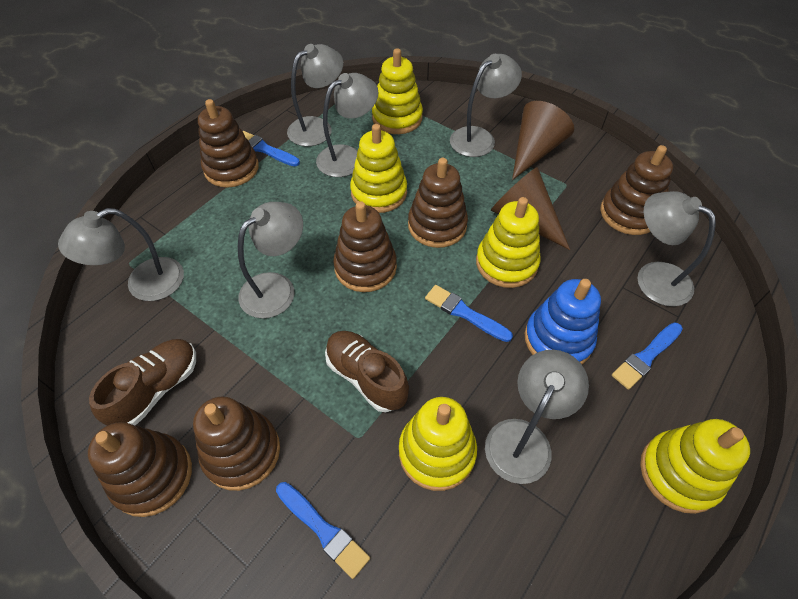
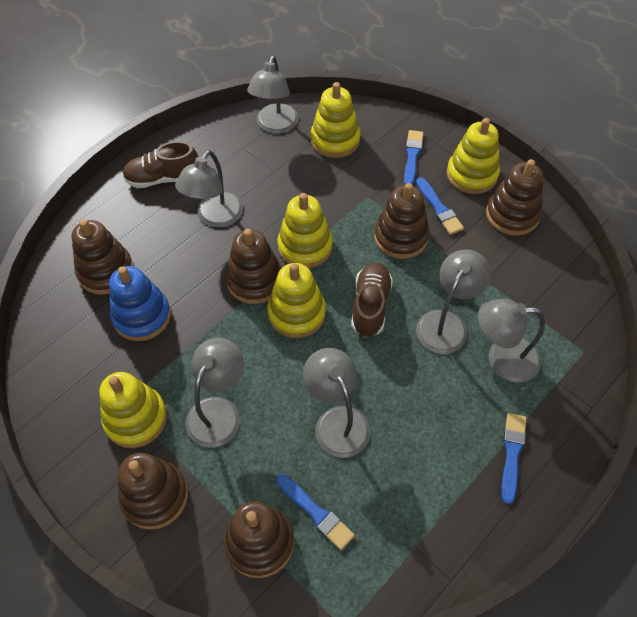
brown cone: 2 -> 0
grey lamp: 7 -> 6

